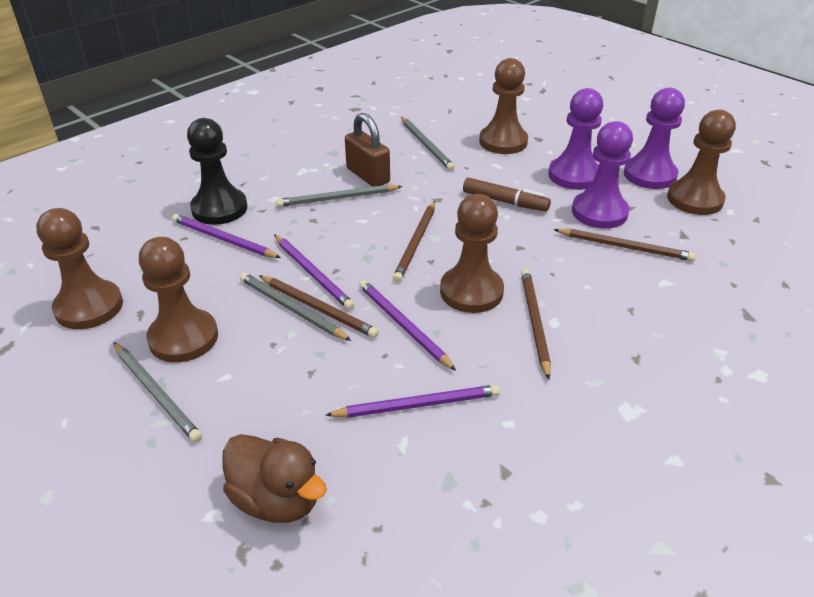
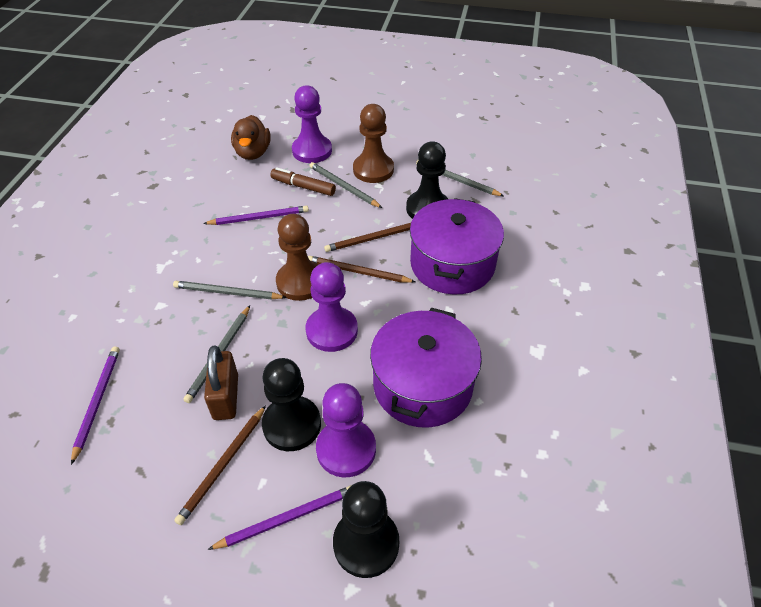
black pawn: 1 -> 3
brown pawn: 5 -> 2
brown pencil: 4 -> 3
purple pencil: 4 -> 3
purple pot: 0 -> 2

